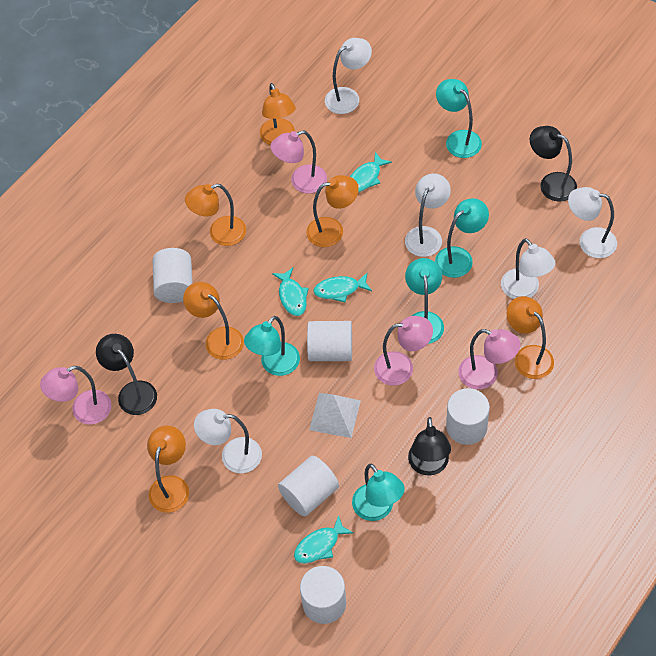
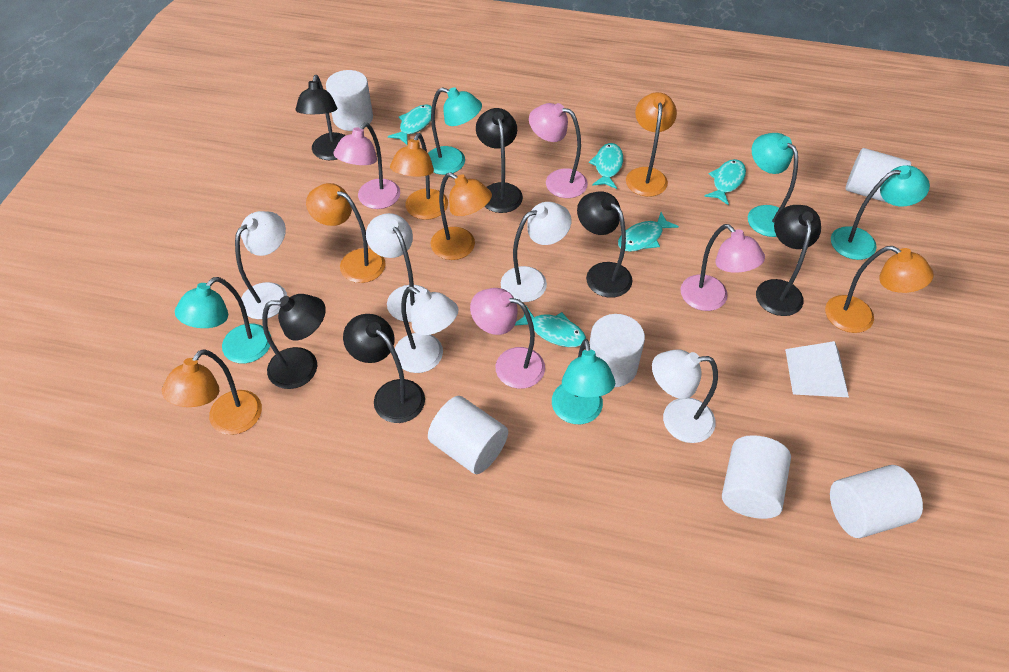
black lamp: 3 -> 6
turquoise fish: 4 -> 5
white cylinder: 5 -> 6

